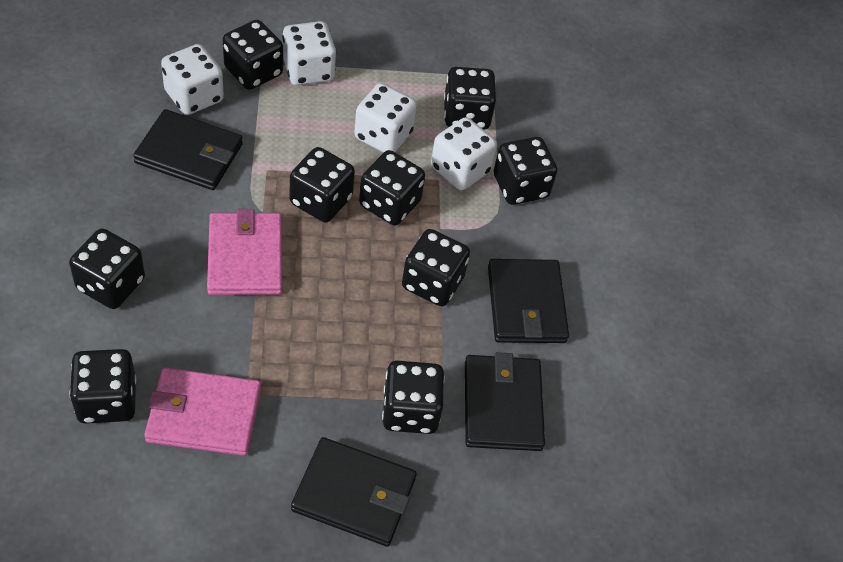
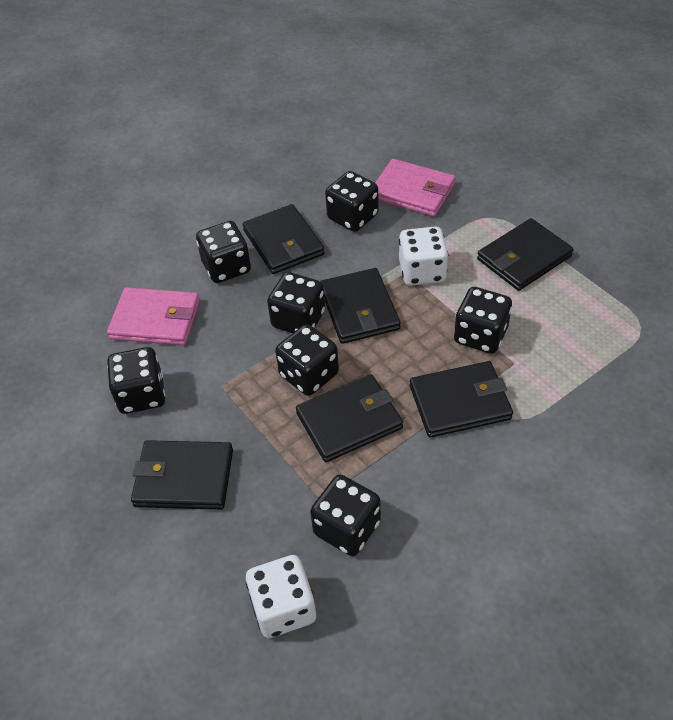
black dice: 9 -> 7
black wallet: 4 -> 6
white dice: 4 -> 2

